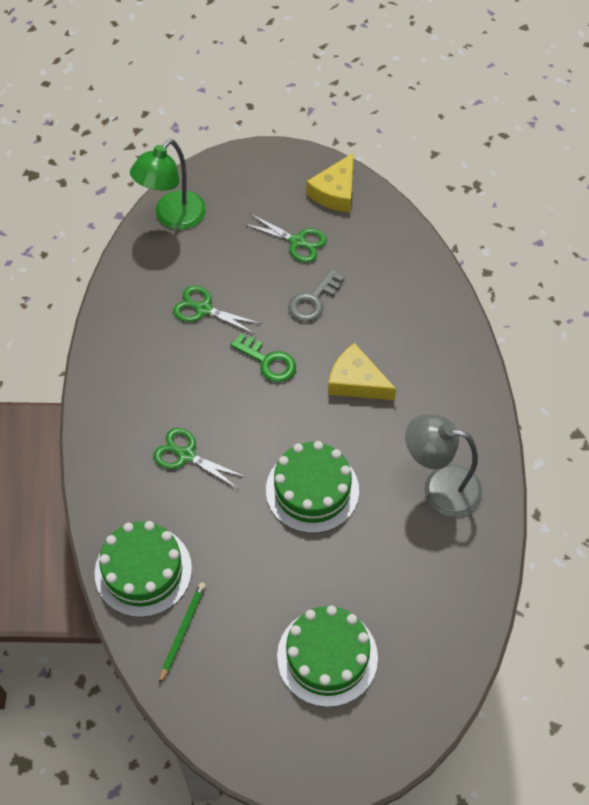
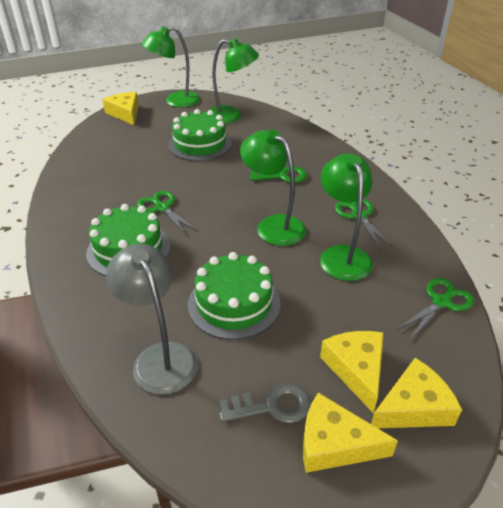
green lamp: 1 -> 4
green pencil: 1 -> 0
yellow cheese: 2 -> 4

